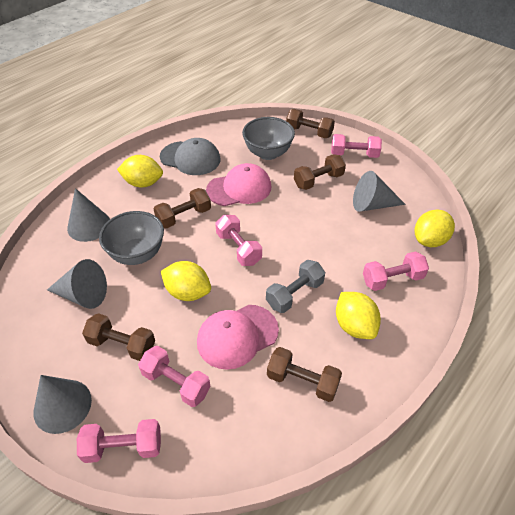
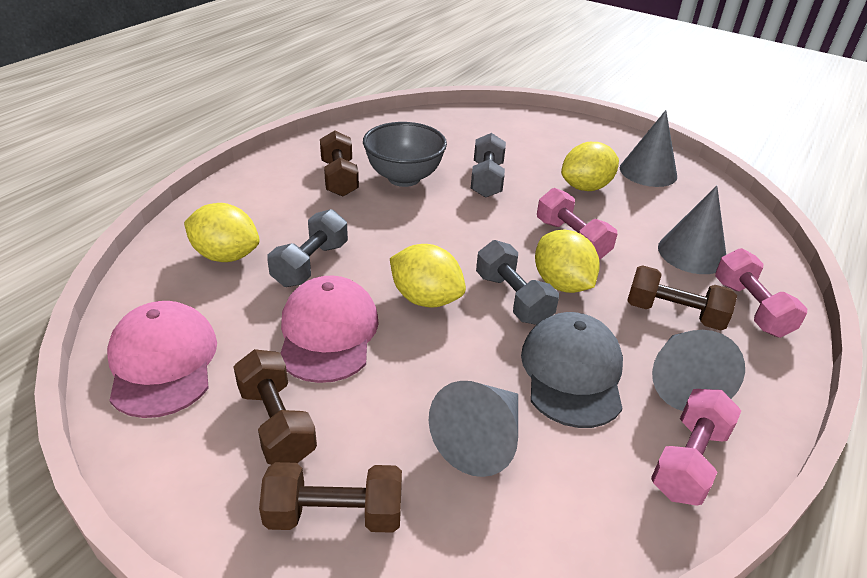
brown dumbbell: 5 -> 4
grey bowl: 2 -> 1
grey dumbbell: 1 -> 3
pink dumbbell: 5 -> 3

